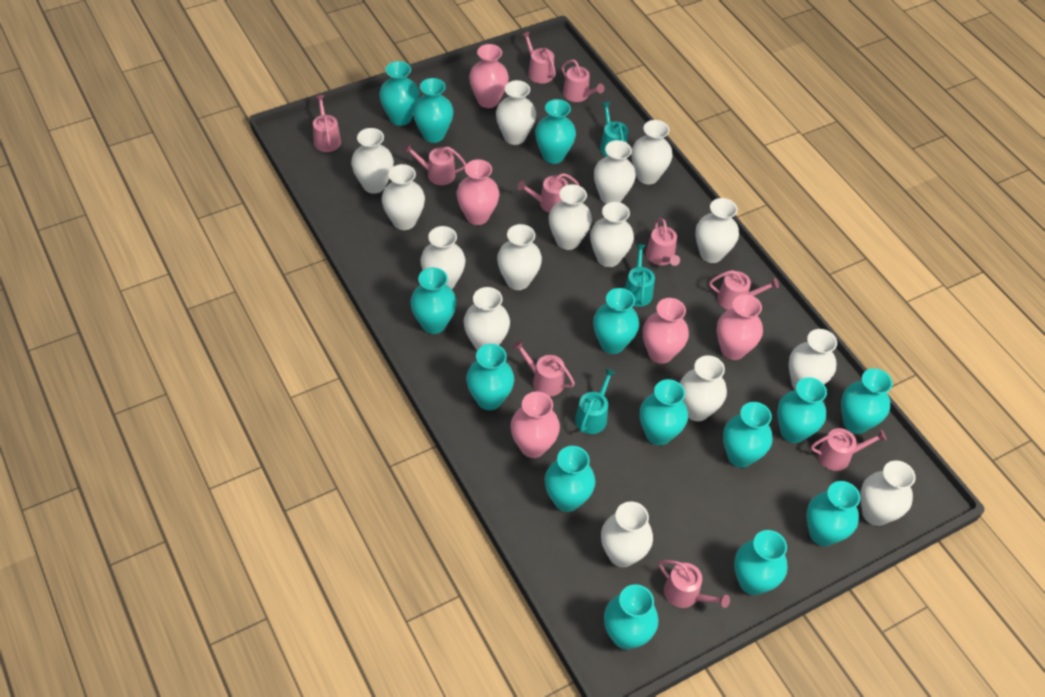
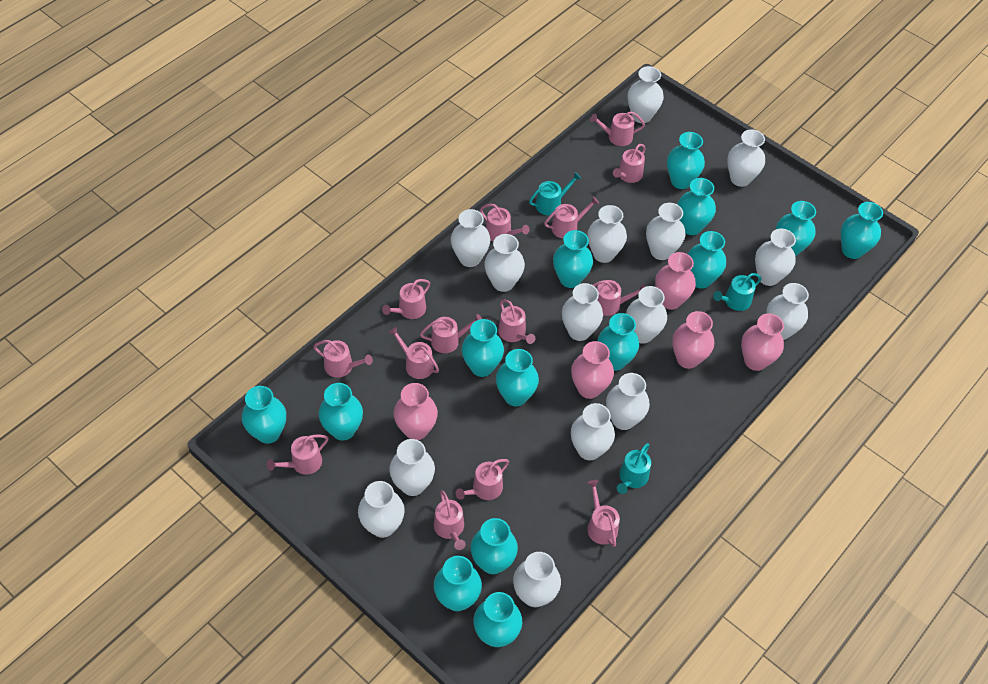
pink watering can: 10 -> 14

